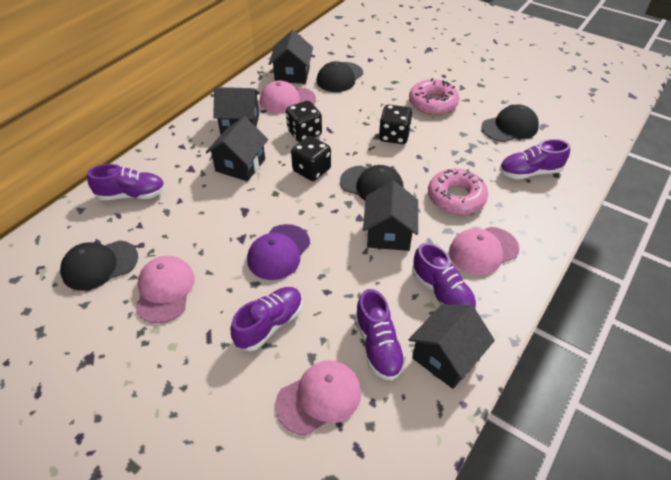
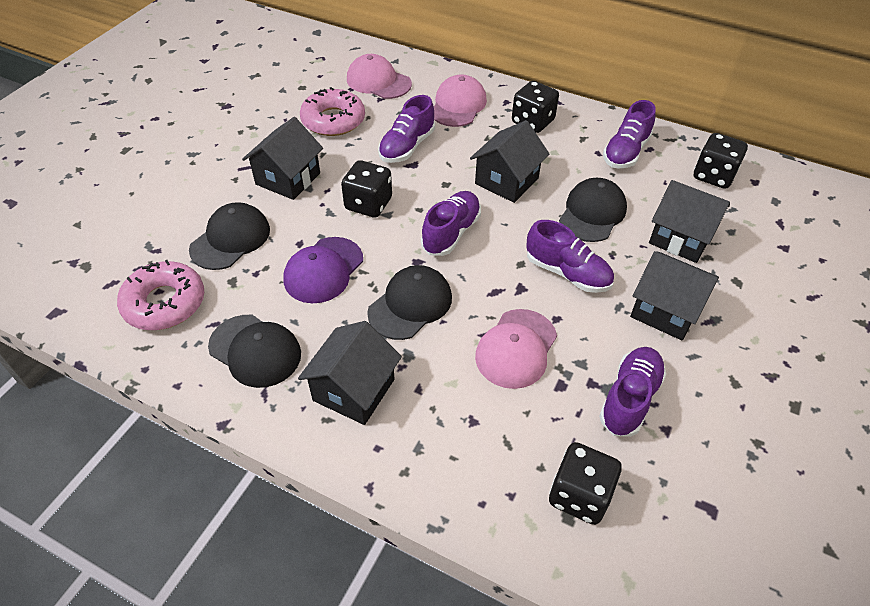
black dice: 3 -> 4
pink cap: 4 -> 3

